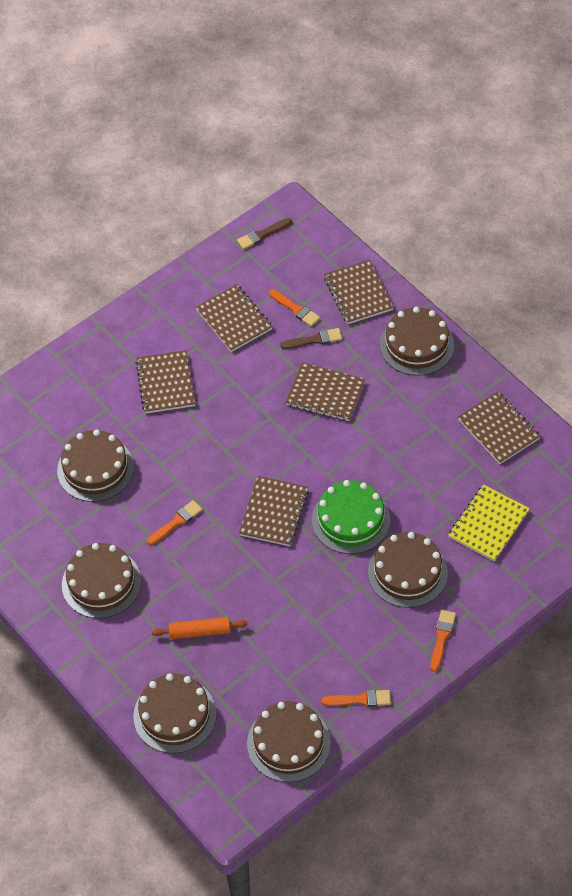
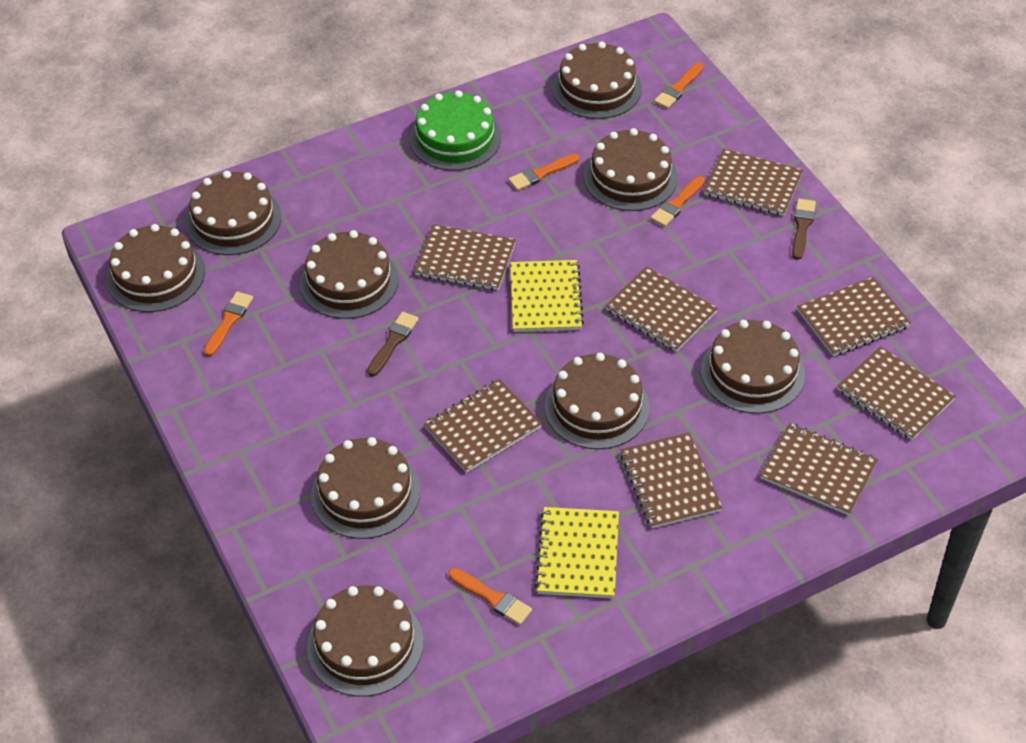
brown cake: 6 -> 9
brown notebook: 6 -> 8
orange brush: 4 -> 5
orange rolling pin: 1 -> 0
yellow notebook: 1 -> 2

